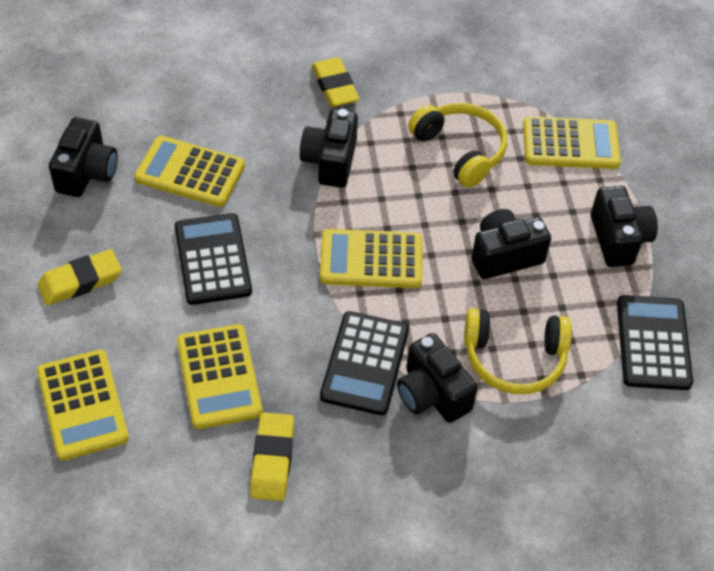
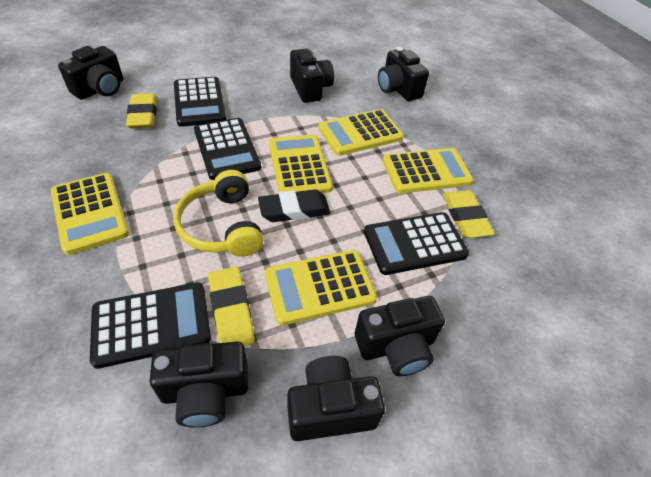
black calculator: 3 -> 4
black camera: 5 -> 6
black eraser: 0 -> 1
yellow headphones: 2 -> 1

